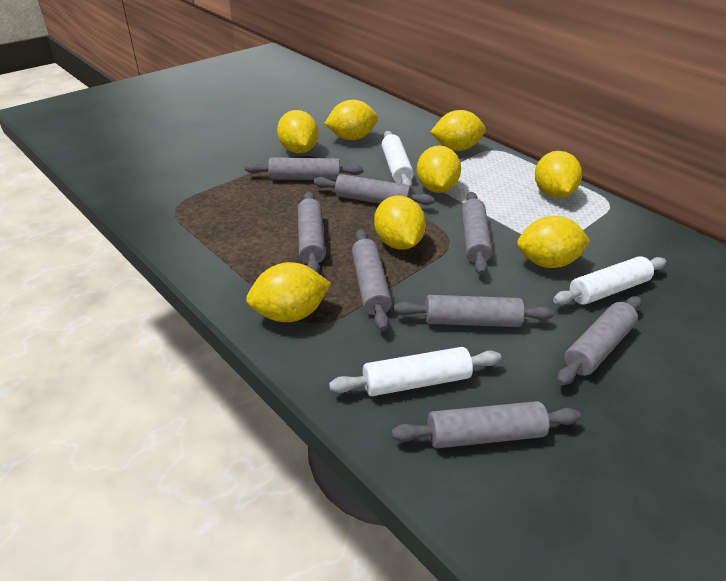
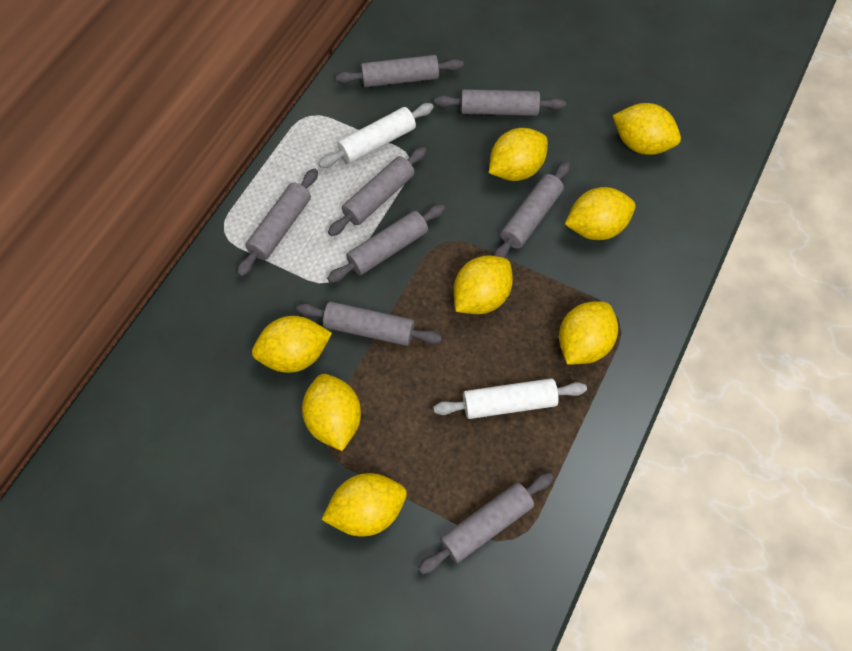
white rolling pin: 3 -> 2

